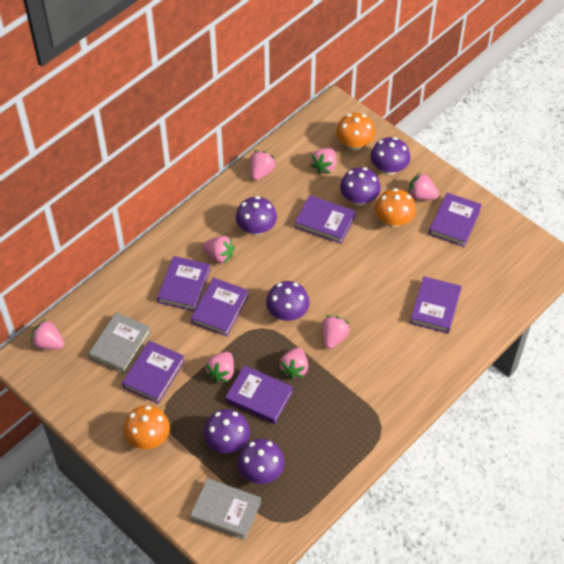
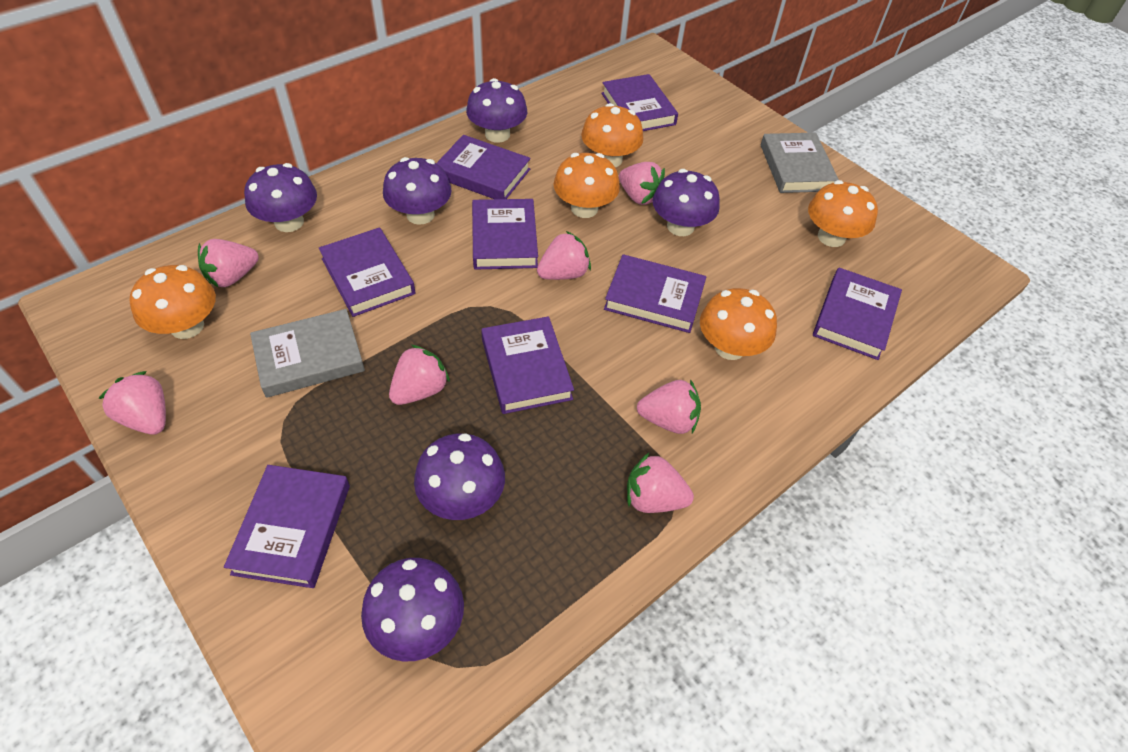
orange mushroom: 3 -> 5
pink strawberry: 8 -> 7
purple book: 7 -> 8

